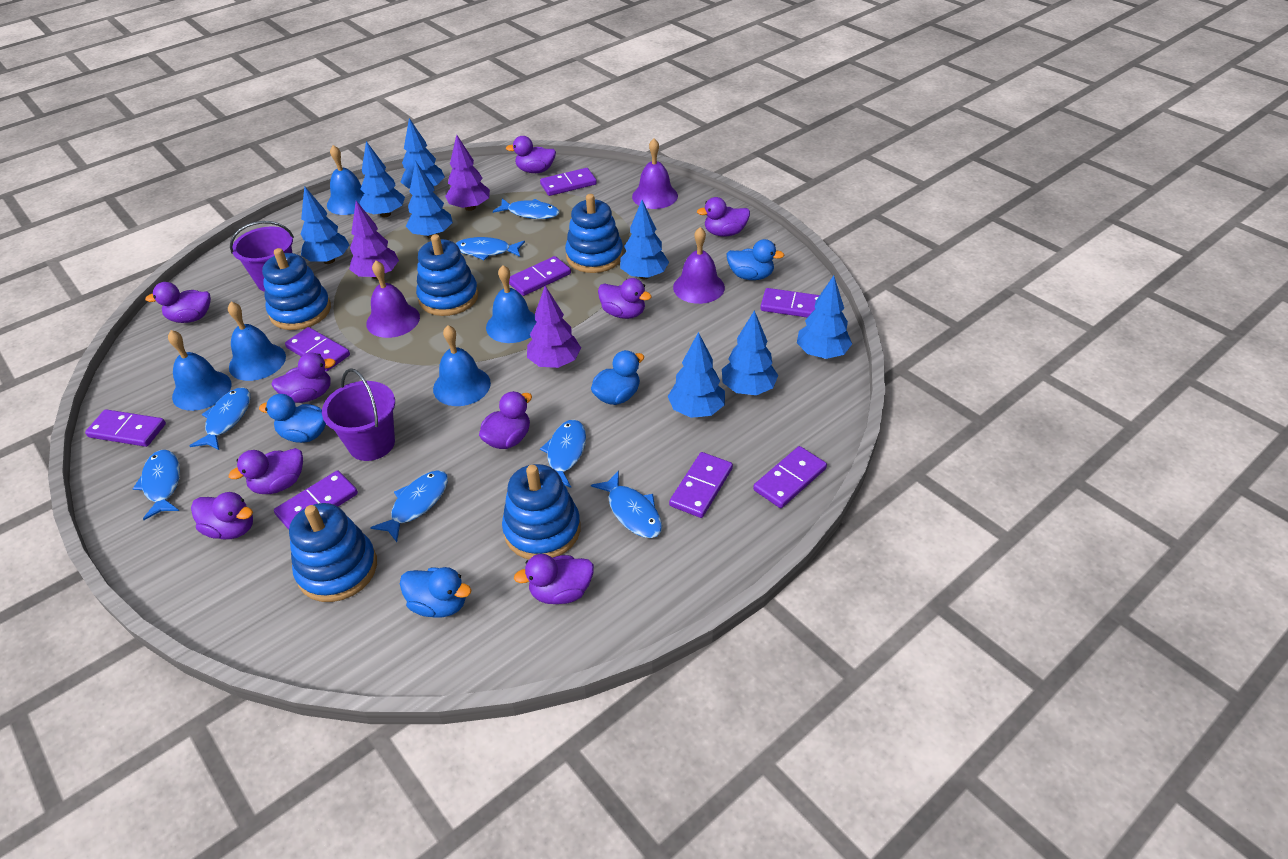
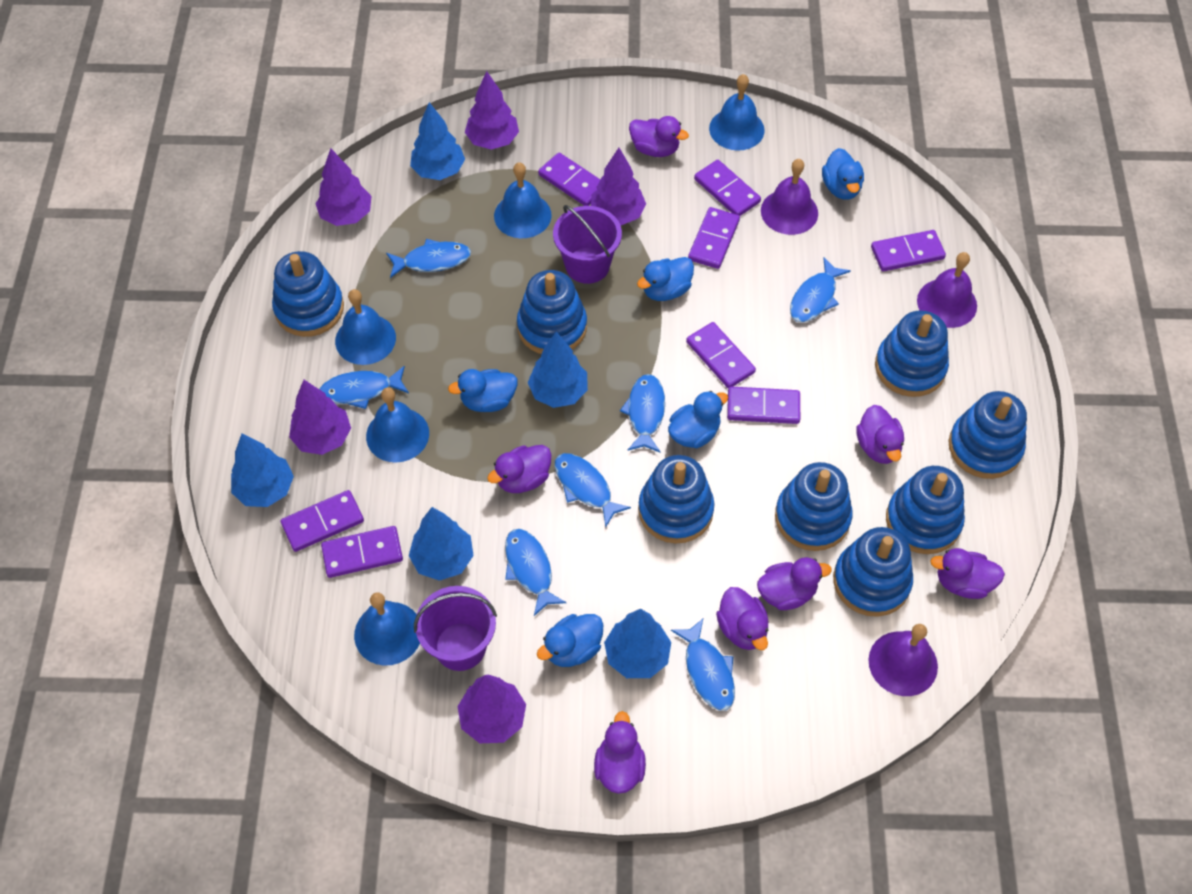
blue duck: 4 -> 5
blue stacking toy: 5 -> 8
blue tree: 8 -> 5
purple duck: 9 -> 7
purple tree: 3 -> 5

